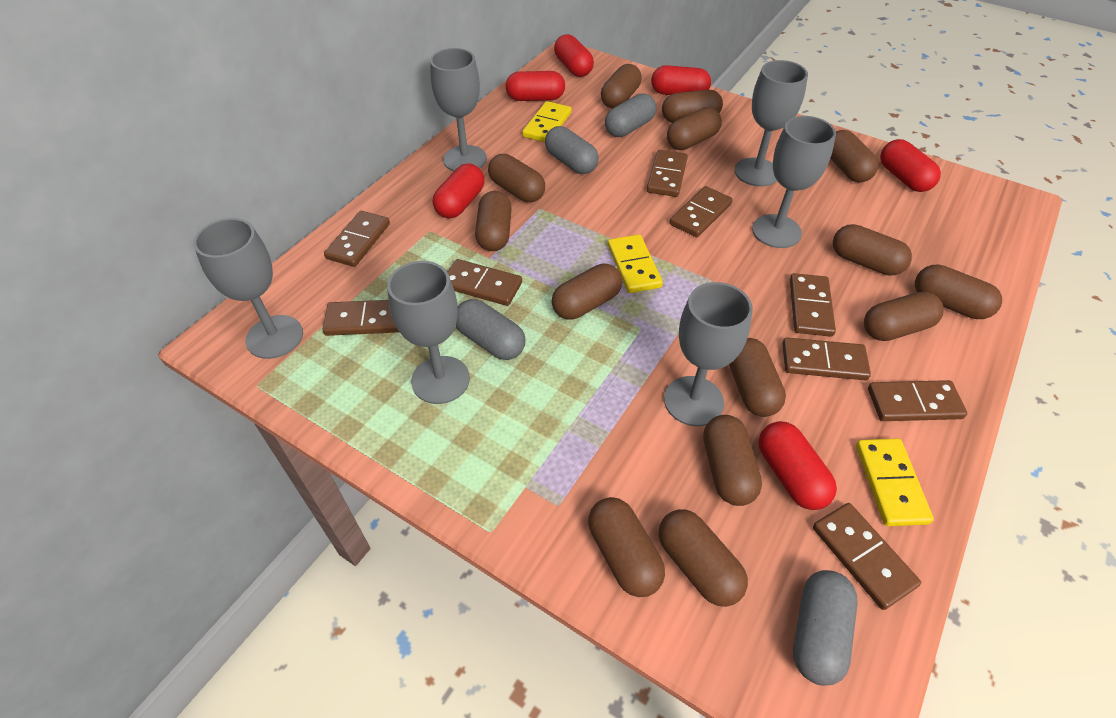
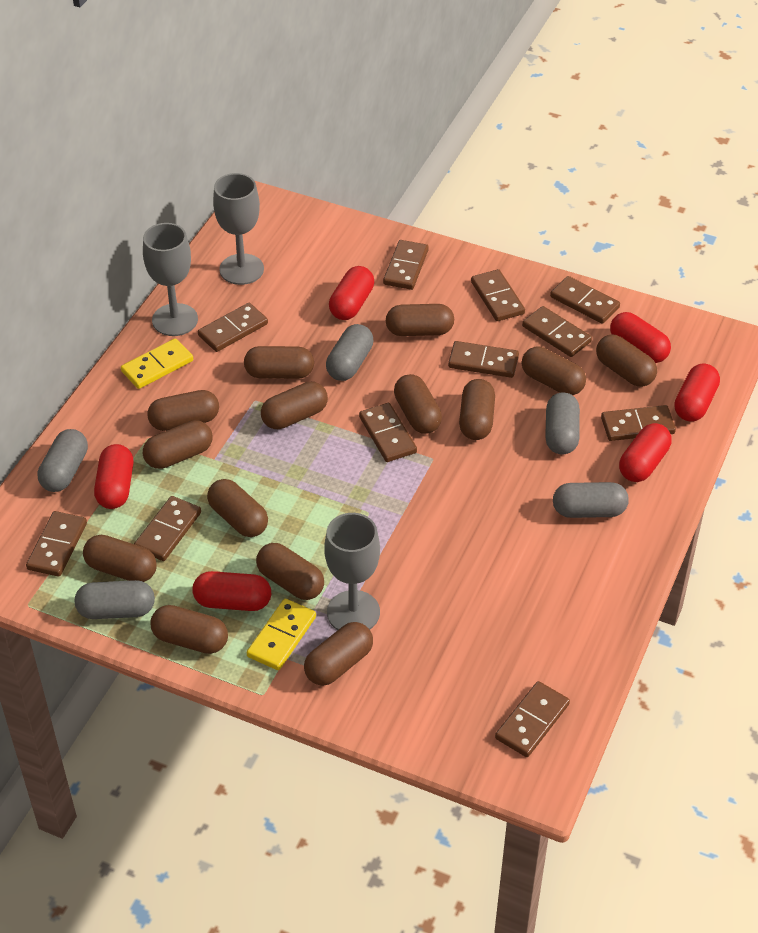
brown domino: 9 -> 11
grey capsule: 4 -> 5
grey goblet: 6 -> 3
yellow domino: 3 -> 2

